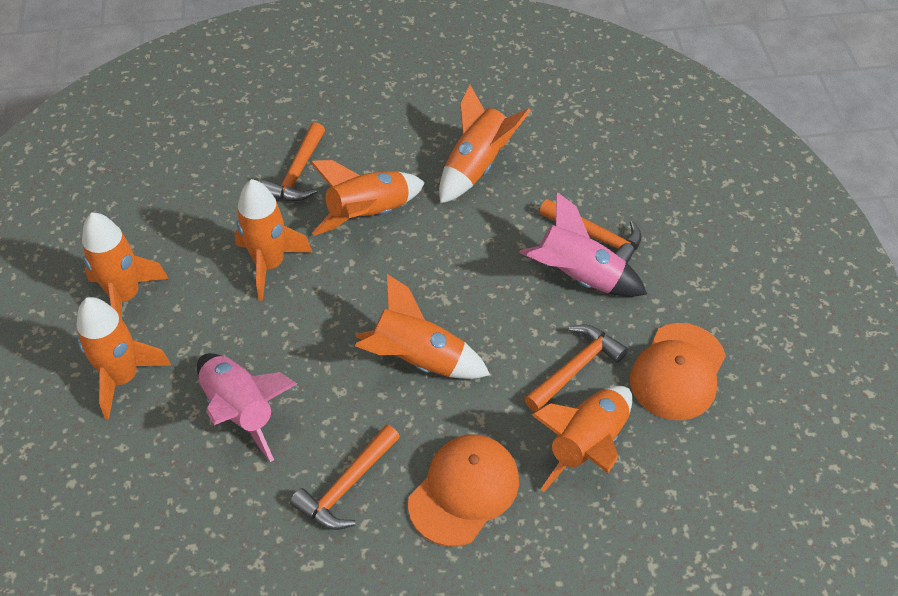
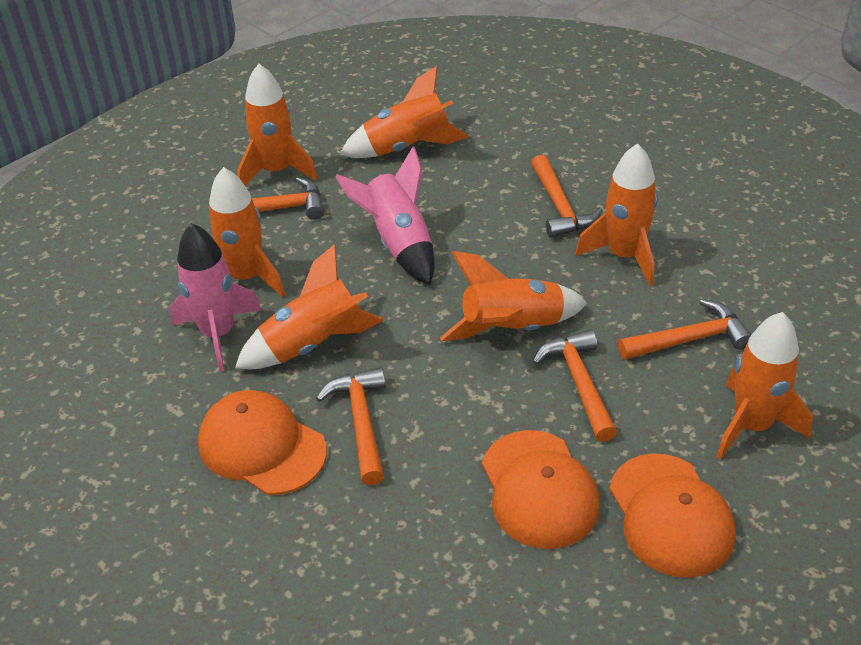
orange cap: 2 -> 3
orange hammer: 4 -> 5

